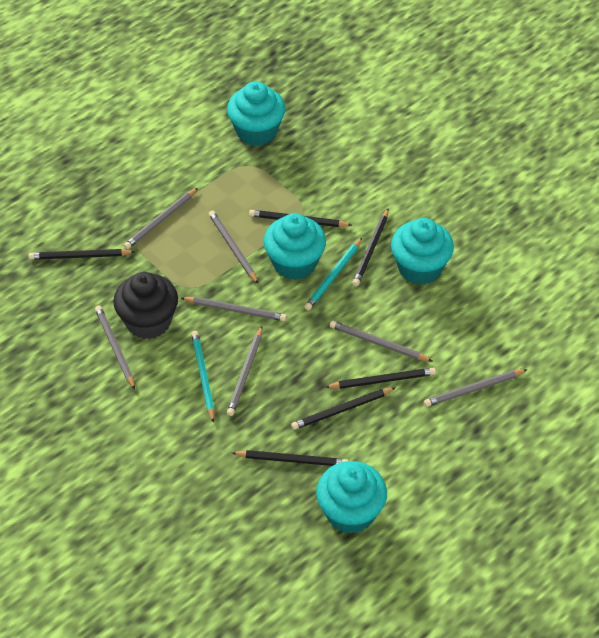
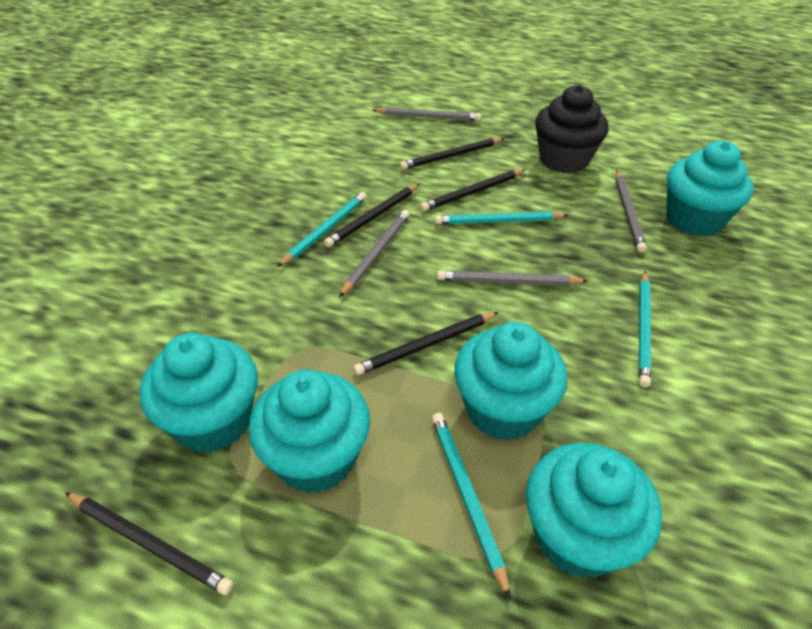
black pencil: 6 -> 5
grey pencil: 7 -> 4
turquoise cupcake: 4 -> 5
turquoise pencil: 2 -> 4

